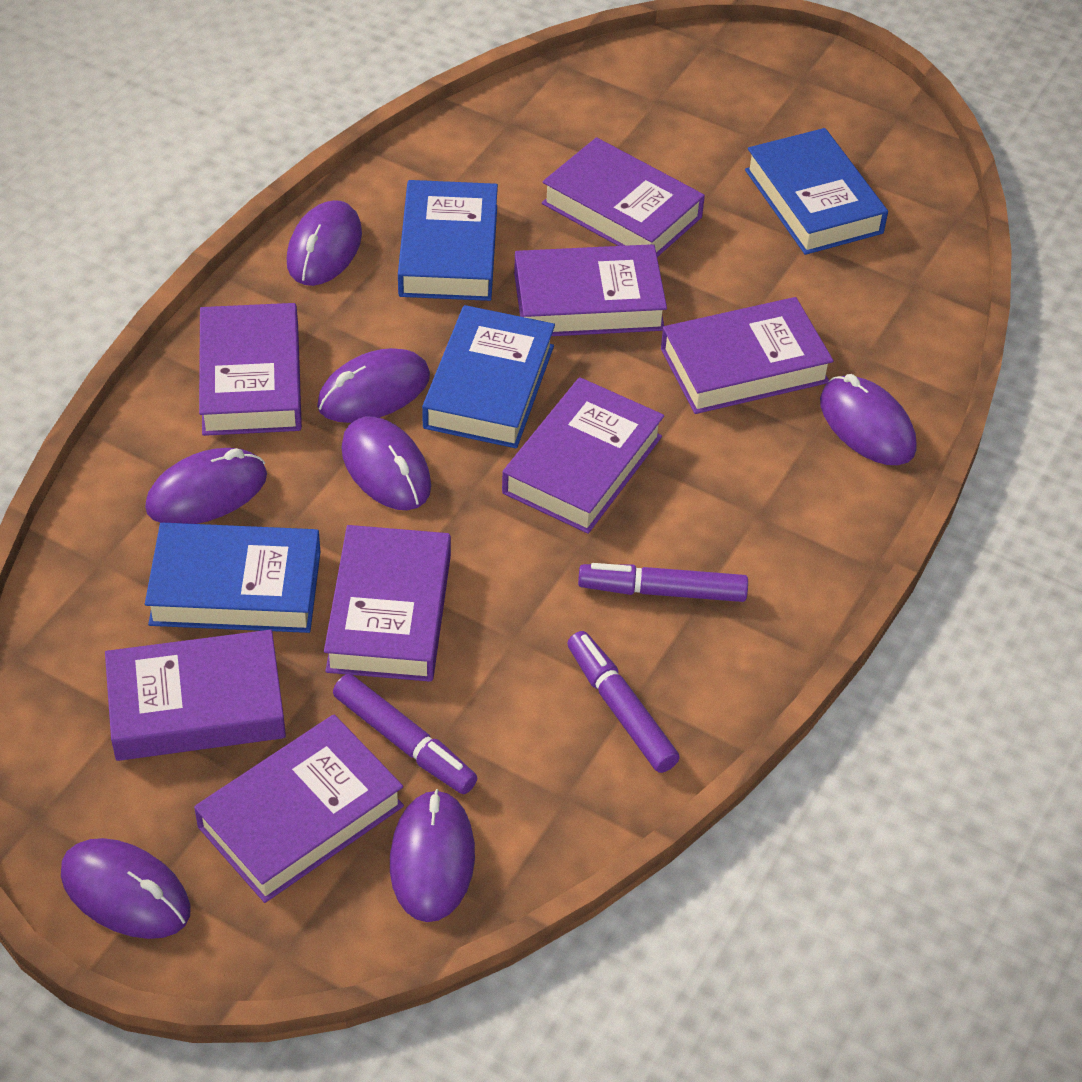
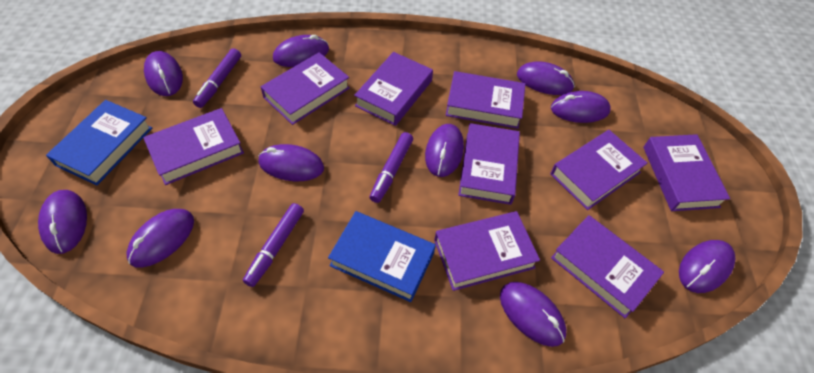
blue book: 4 -> 2
purple book: 8 -> 9
purple mouse: 7 -> 10

